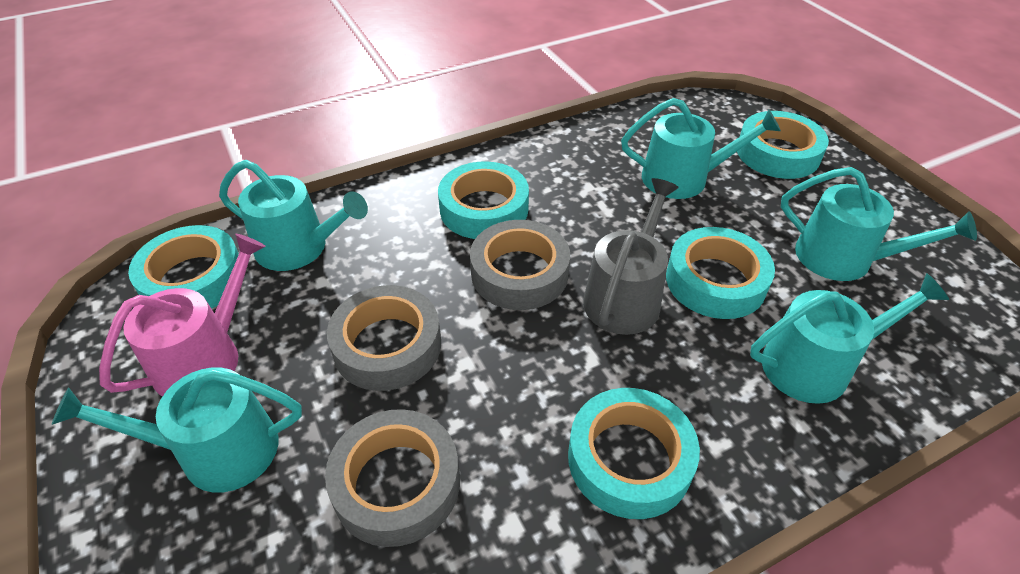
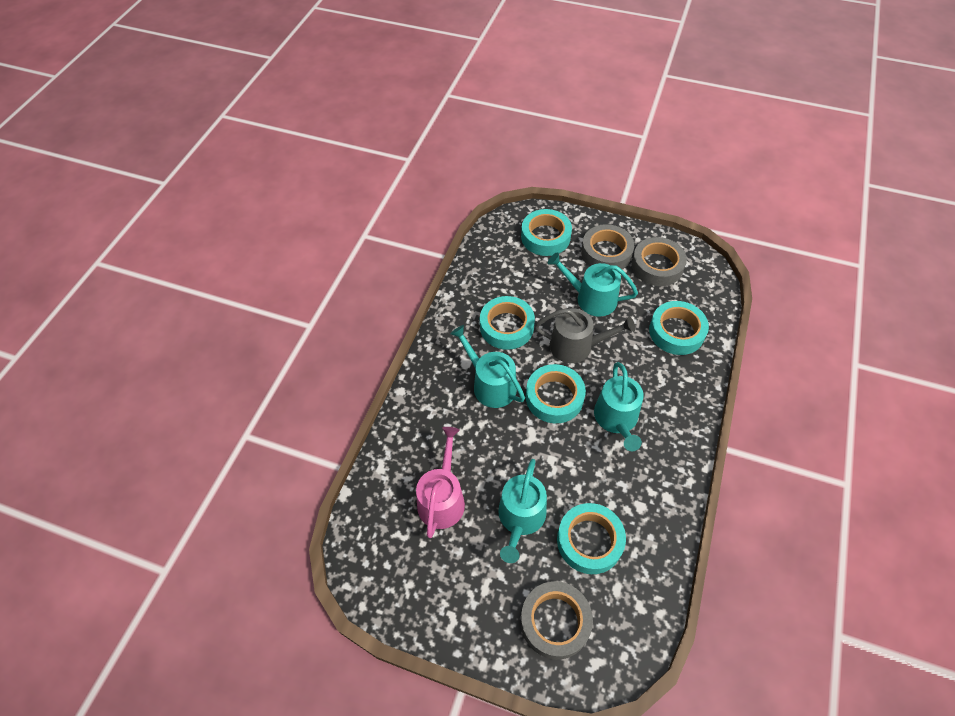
turquoise watering can: 5 -> 4

